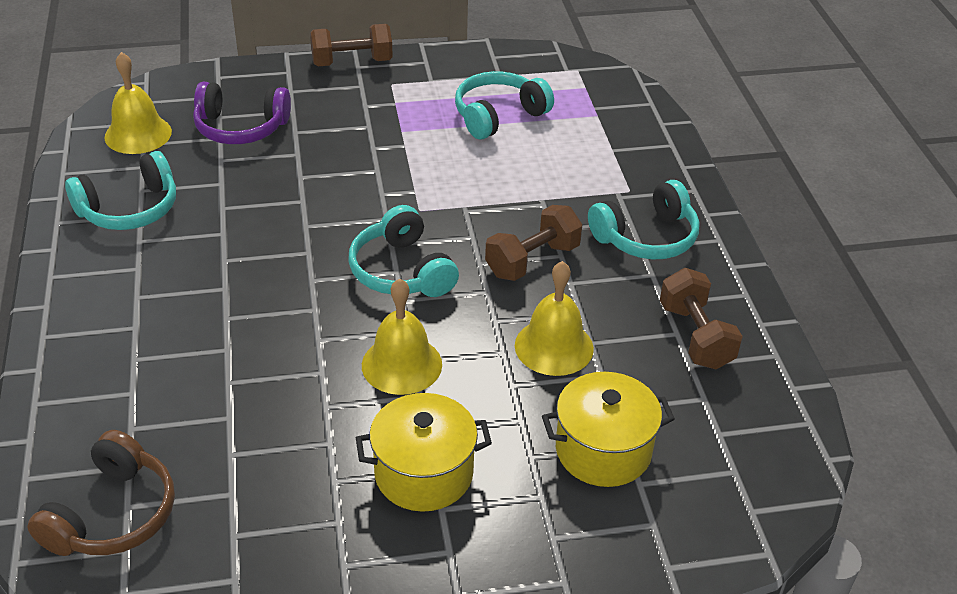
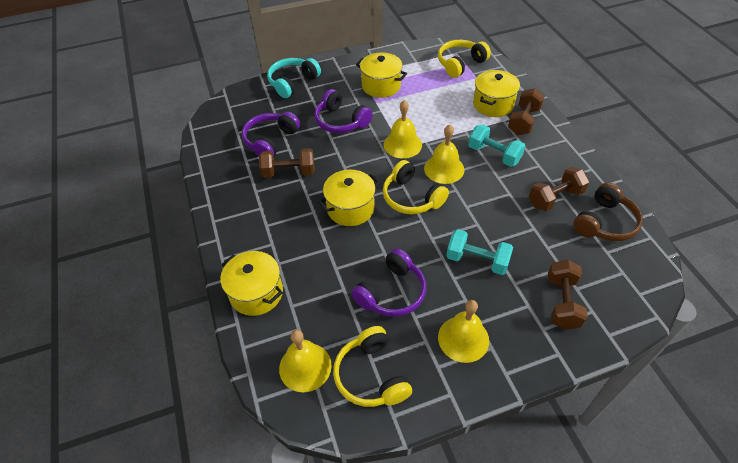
brown dumbbell: 3 -> 4
purple headphones: 1 -> 3
turquoise dumbbell: 0 -> 2
turquoise headphones: 4 -> 1
yellow bell: 3 -> 4
yellow headphones: 0 -> 3
yellow pot: 2 -> 4

